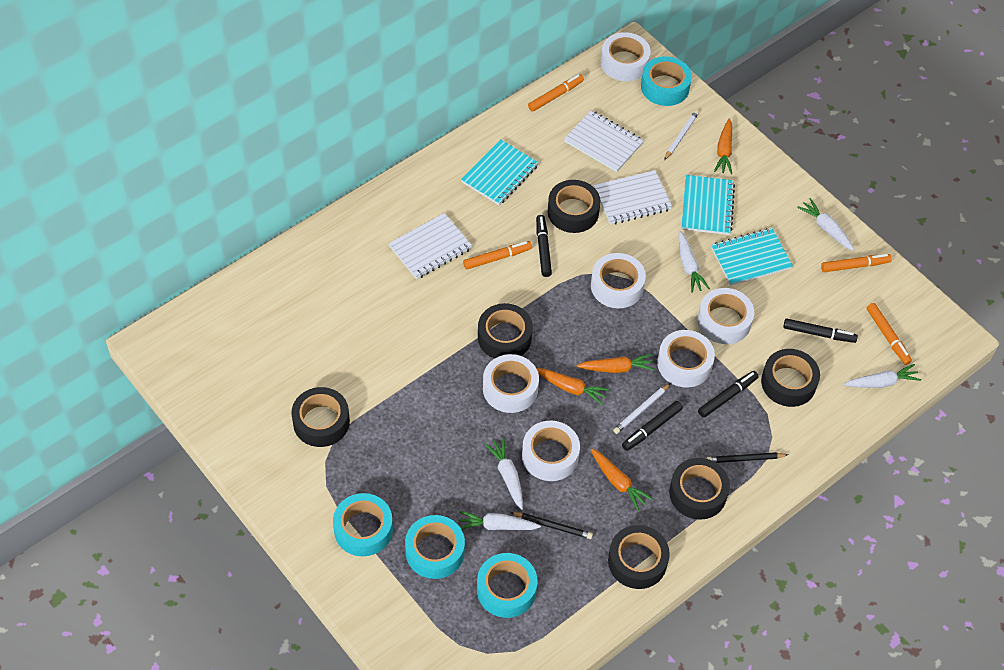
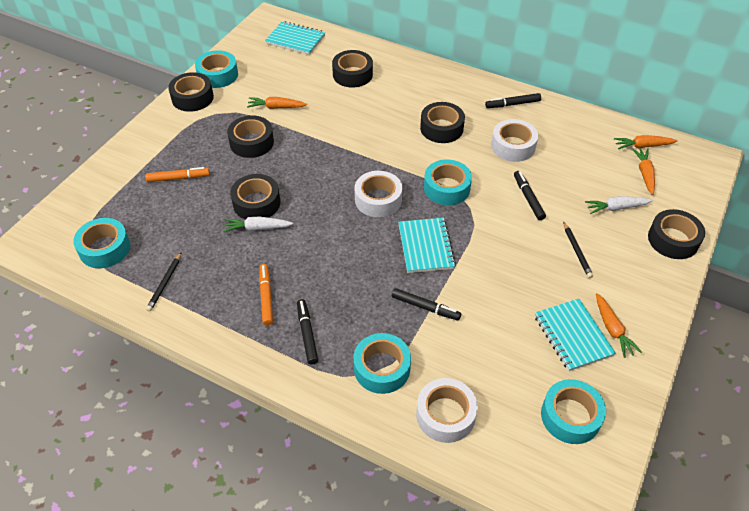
orange marker: 4 -> 2
turquoise tape: 4 -> 5
white carrot: 5 -> 2
white notebook: 3 -> 0
white pencil: 2 -> 0
white tape: 6 -> 3

